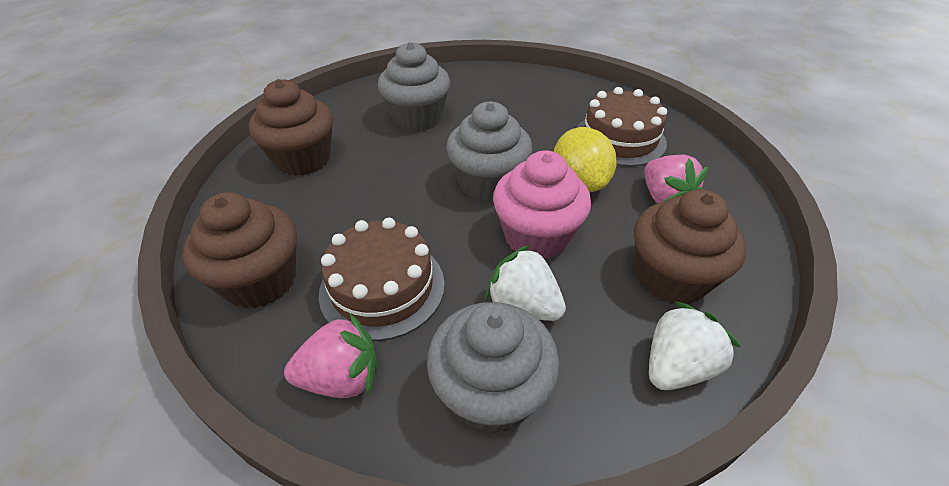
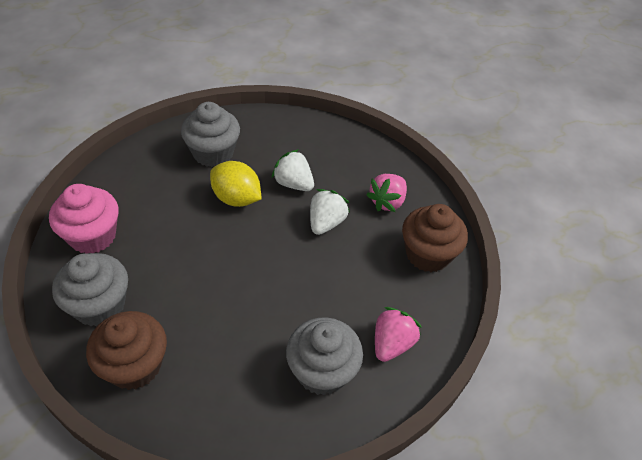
brown cake: 2 -> 0
brown cupcake: 3 -> 2

